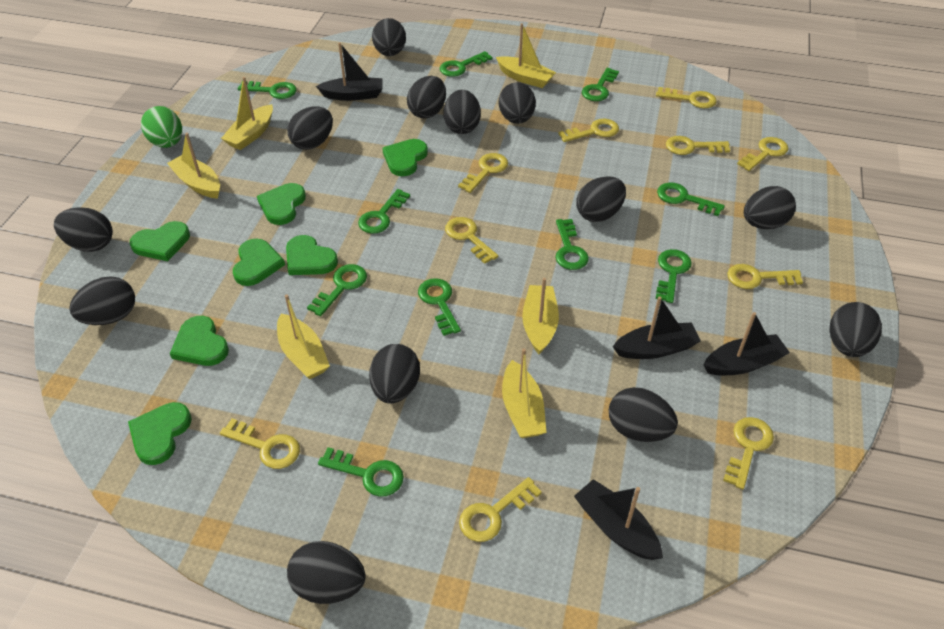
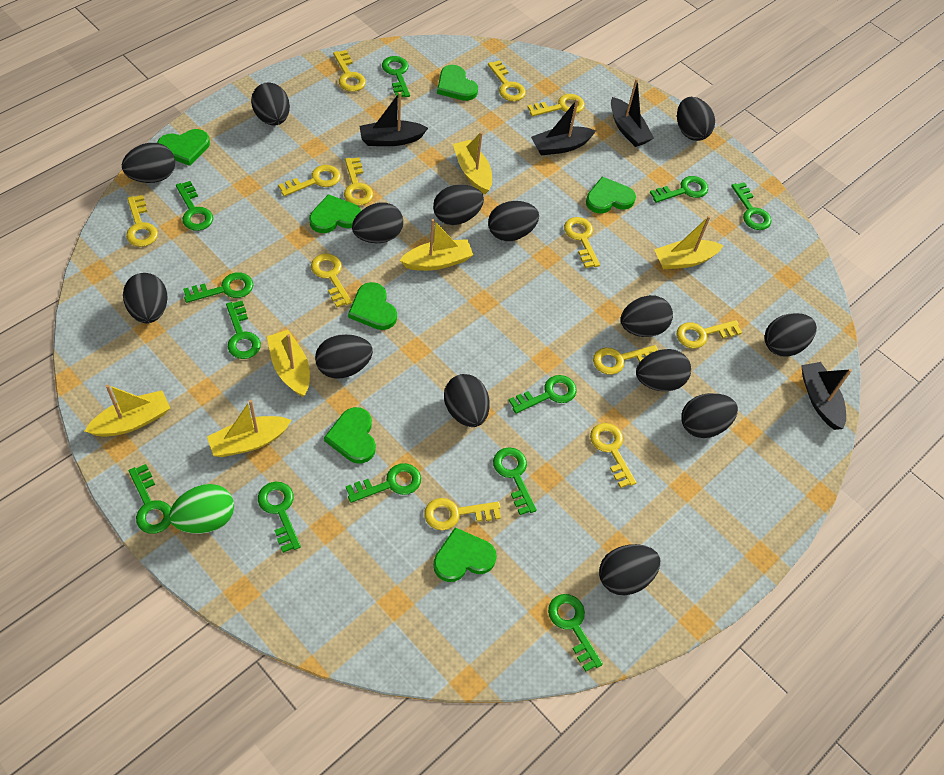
black egg: 13 -> 14
green key: 10 -> 12
yellow key: 10 -> 12

